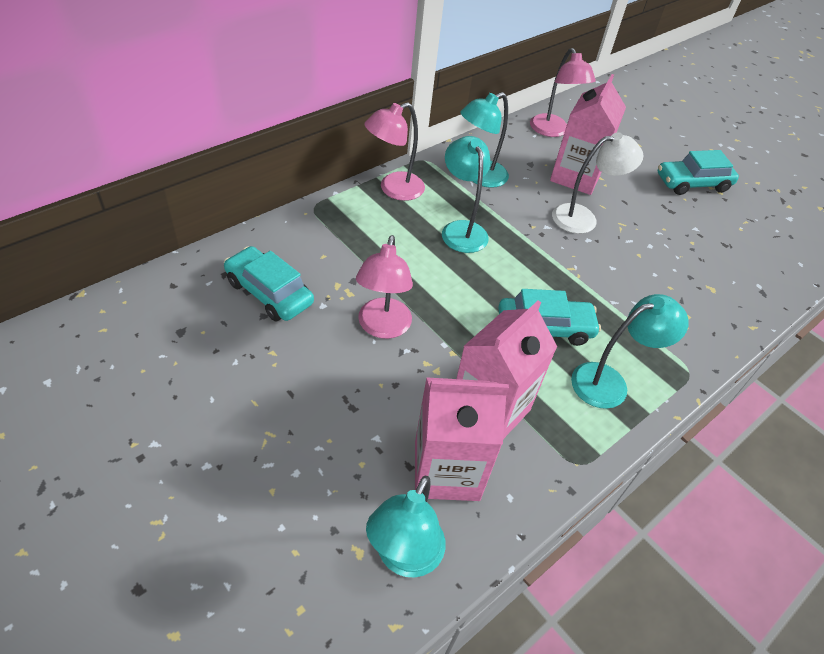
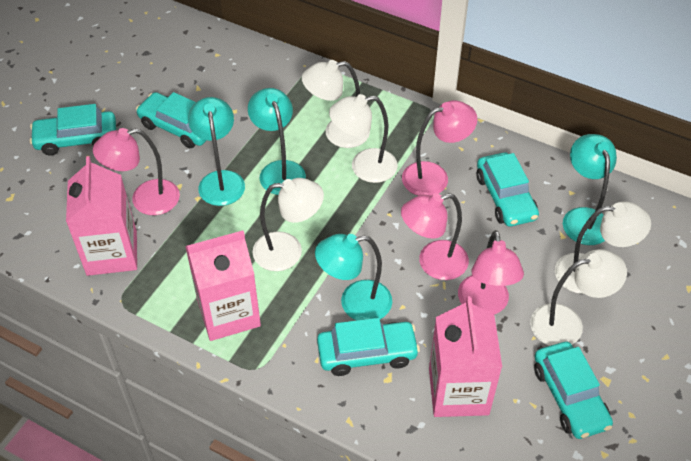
pink lamp: 3 -> 4
turquoise car: 3 -> 5
white lamp: 1 -> 5

